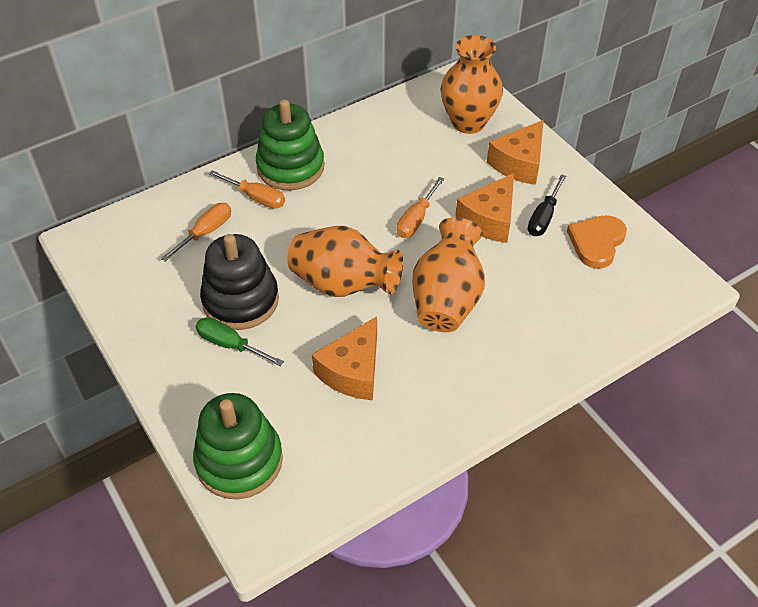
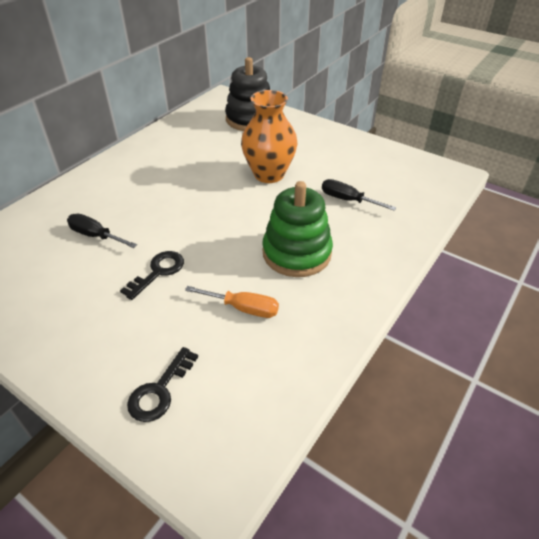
black key: 0 -> 2
black screwdriver: 1 -> 2
green screwdriver: 1 -> 0
green stacking toy: 2 -> 1
orange cheese: 3 -> 0
orange heart: 1 -> 0
orange screwdriver: 3 -> 1
orange vase: 3 -> 1

